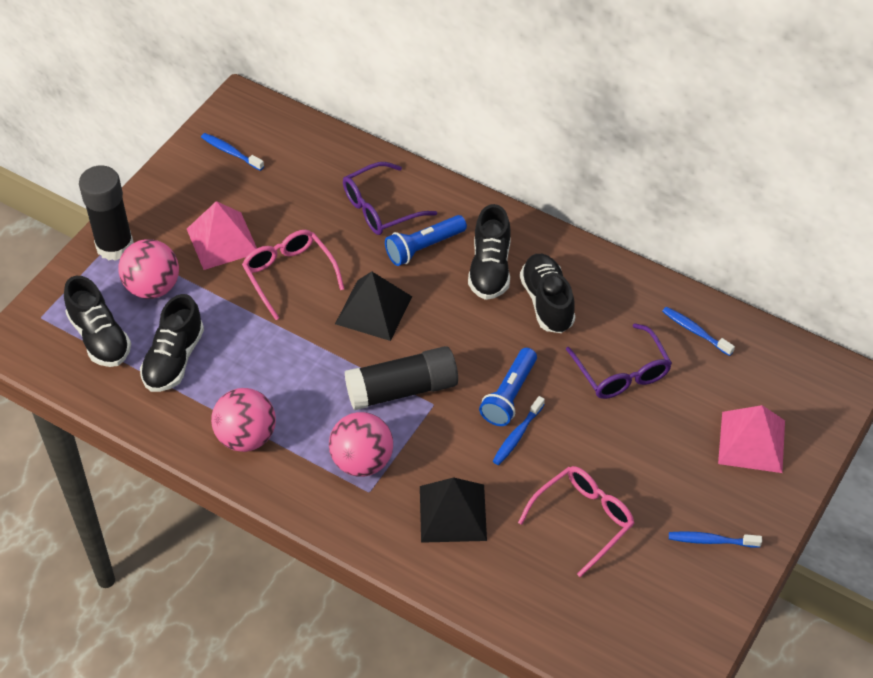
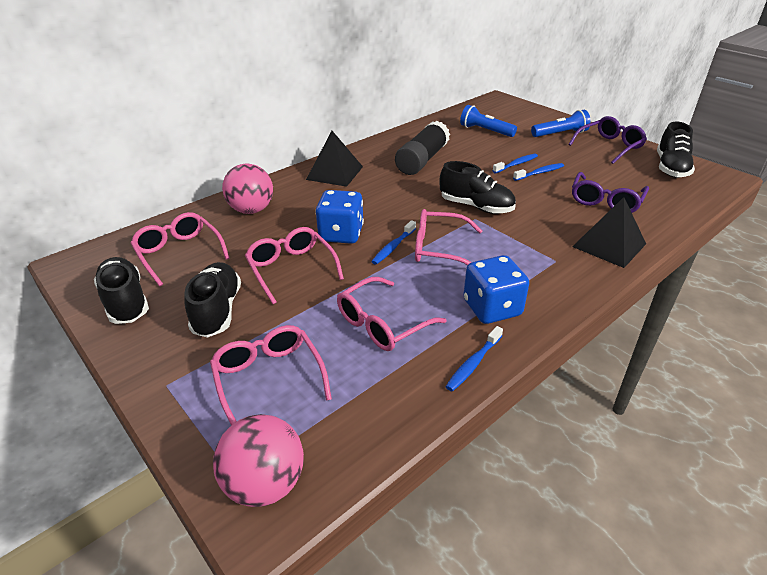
black glue stick: 2 -> 1
blue dice: 0 -> 2
pink ball: 3 -> 2
pink glasses: 2 -> 5
pink pyramid: 2 -> 0

